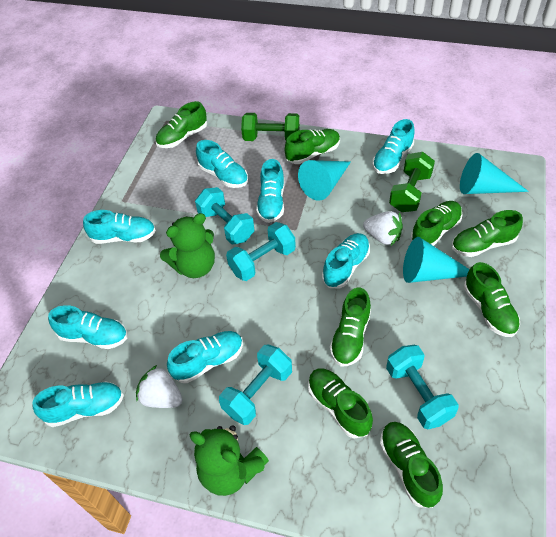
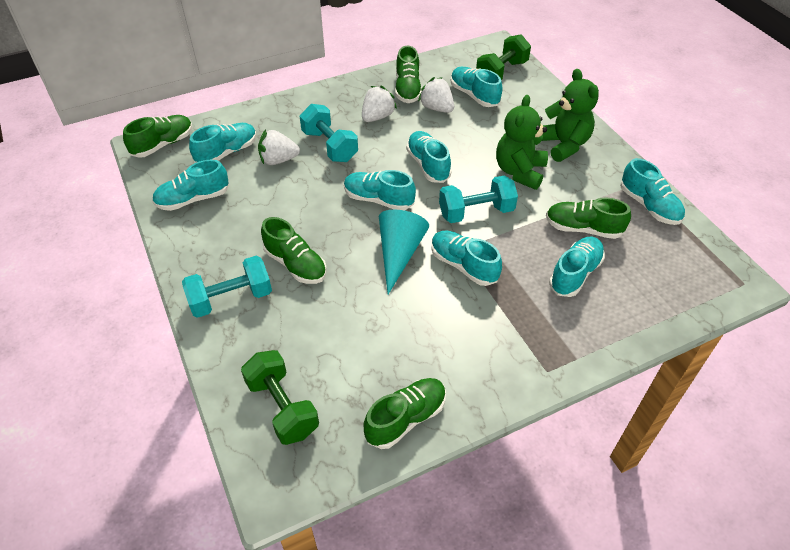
green shoe: 8 -> 5
turquoise cone: 3 -> 1
turquoise dumbbell: 4 -> 3
white strawberry: 2 -> 3

